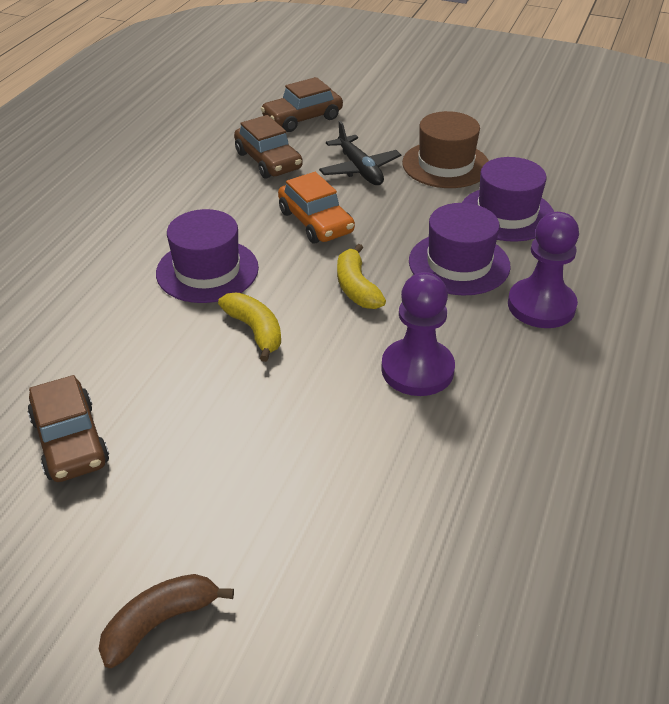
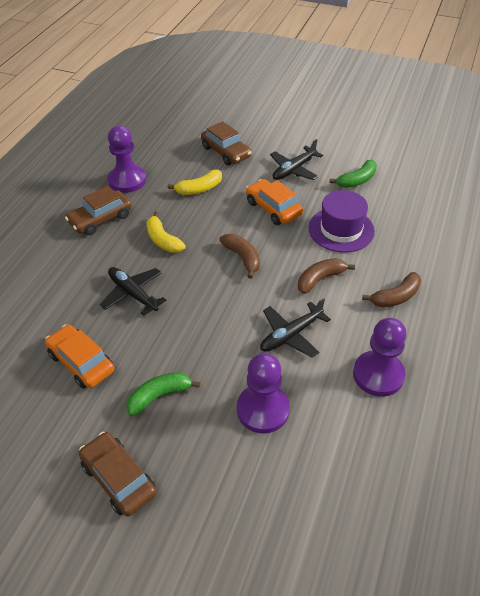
black plane: 1 -> 3
brown banana: 1 -> 3
brown hat: 1 -> 0
green banana: 0 -> 2
orange car: 1 -> 2
purple hat: 3 -> 1
purple pawn: 2 -> 3

